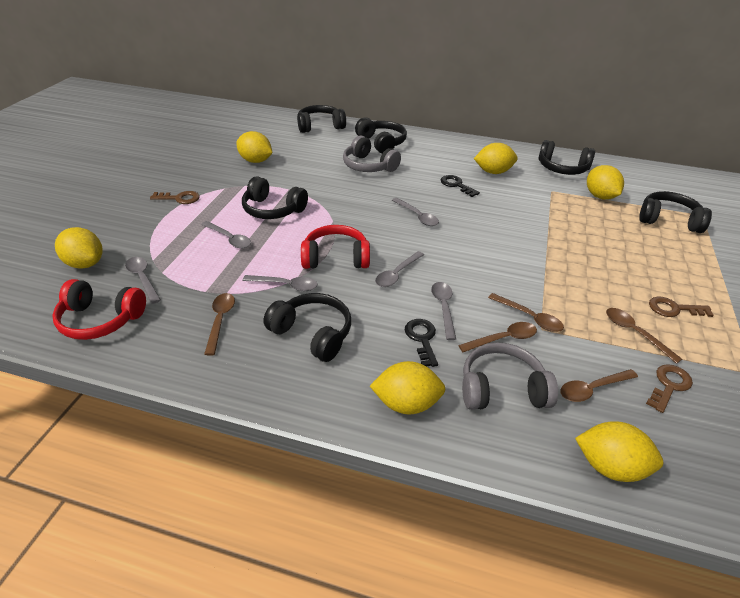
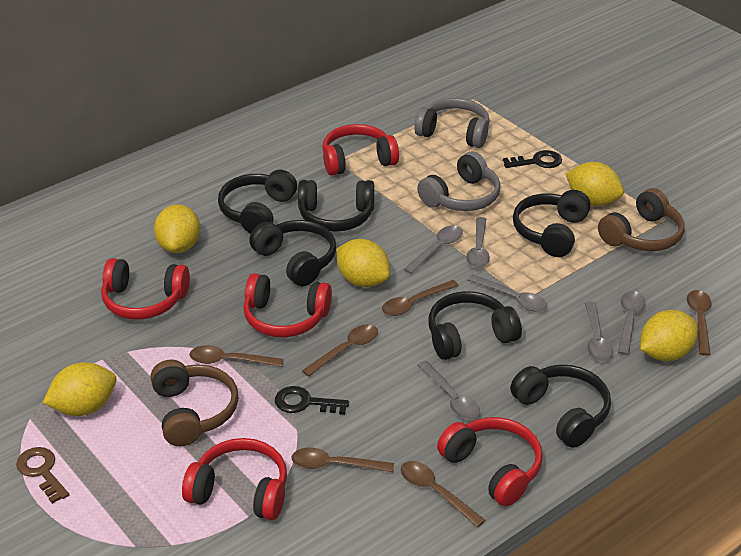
brown headphones: 0 -> 2
brown key: 3 -> 1
brown spoon: 5 -> 6
red headphones: 2 -> 5
yellow lemon: 6 -> 5

